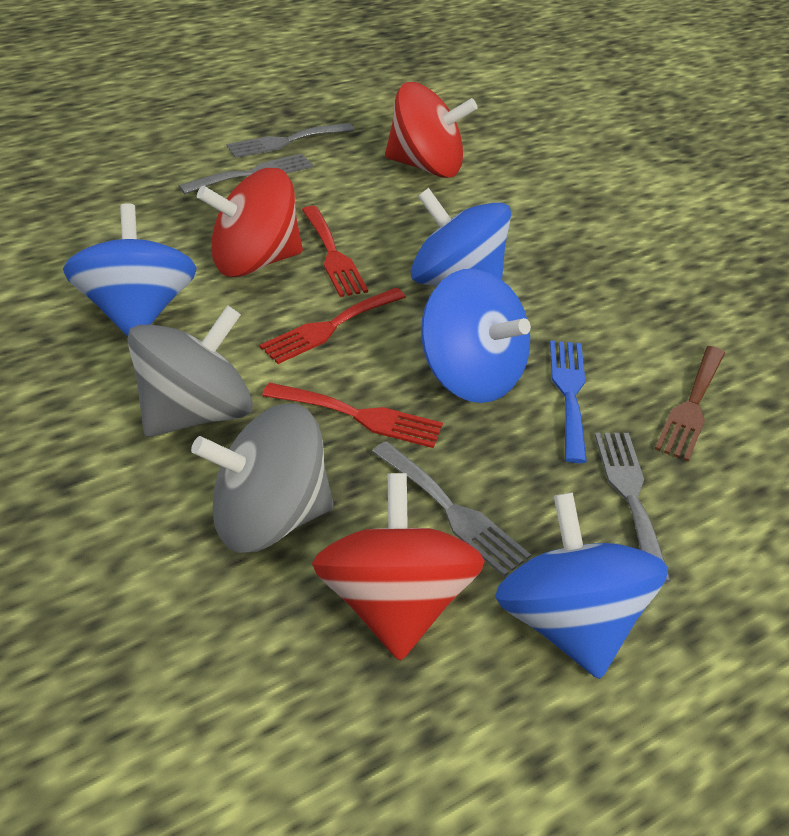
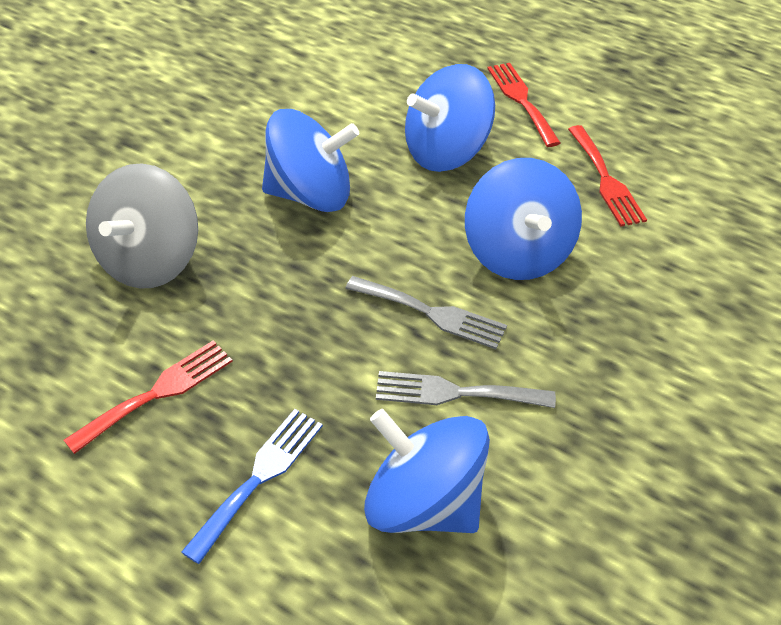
brown fork: 1 -> 0
grey fork: 4 -> 2
grey spinning top: 2 -> 1
red spinning top: 3 -> 0

